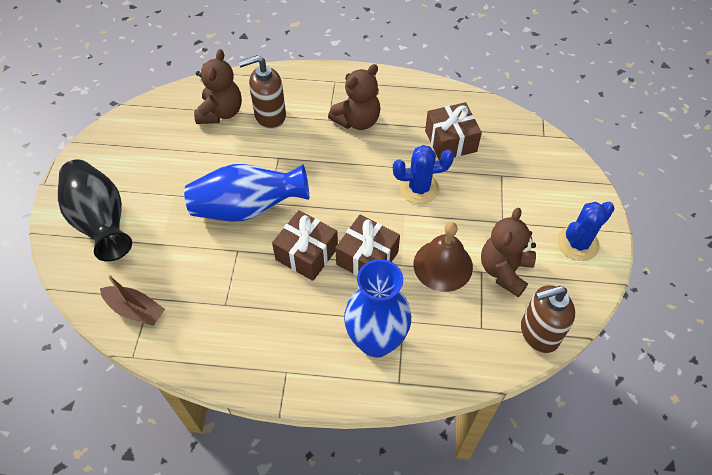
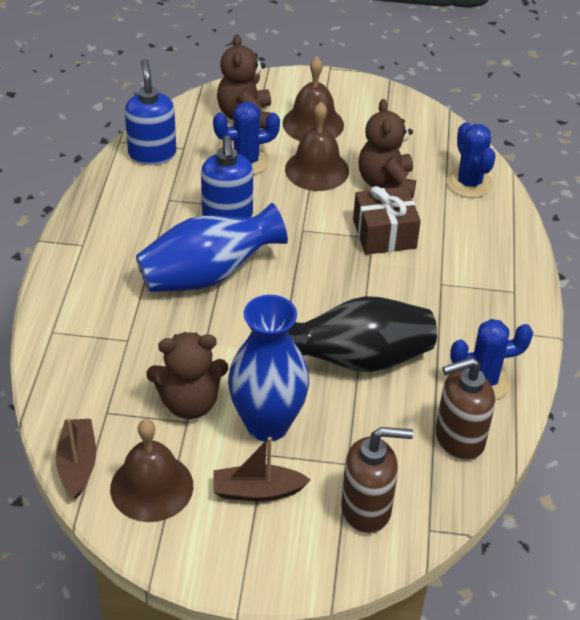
blue cactus: 2 -> 3
blue soap dispenser: 0 -> 2
brown bell: 1 -> 3
brown boat: 1 -> 2
brown gift: 3 -> 1

